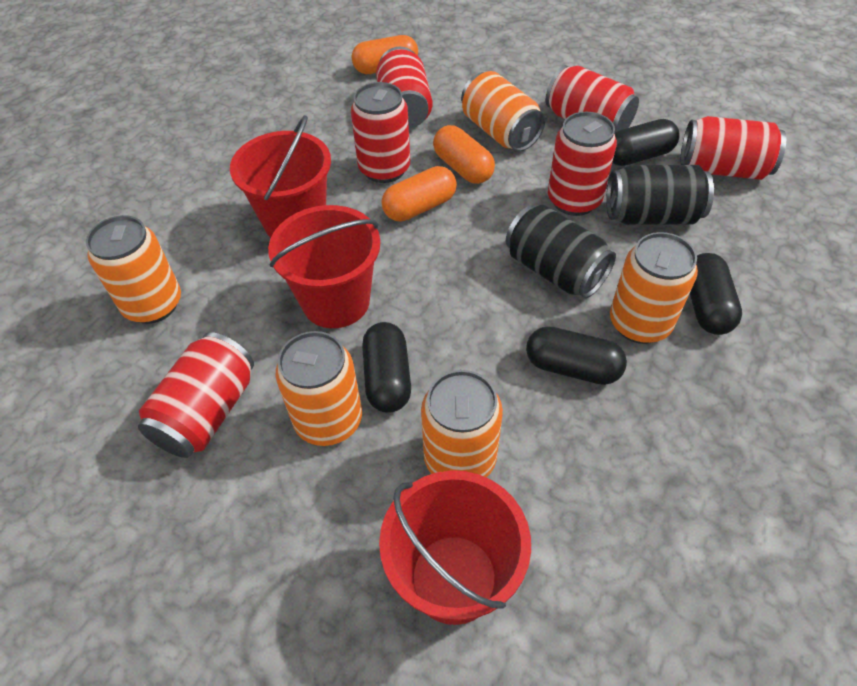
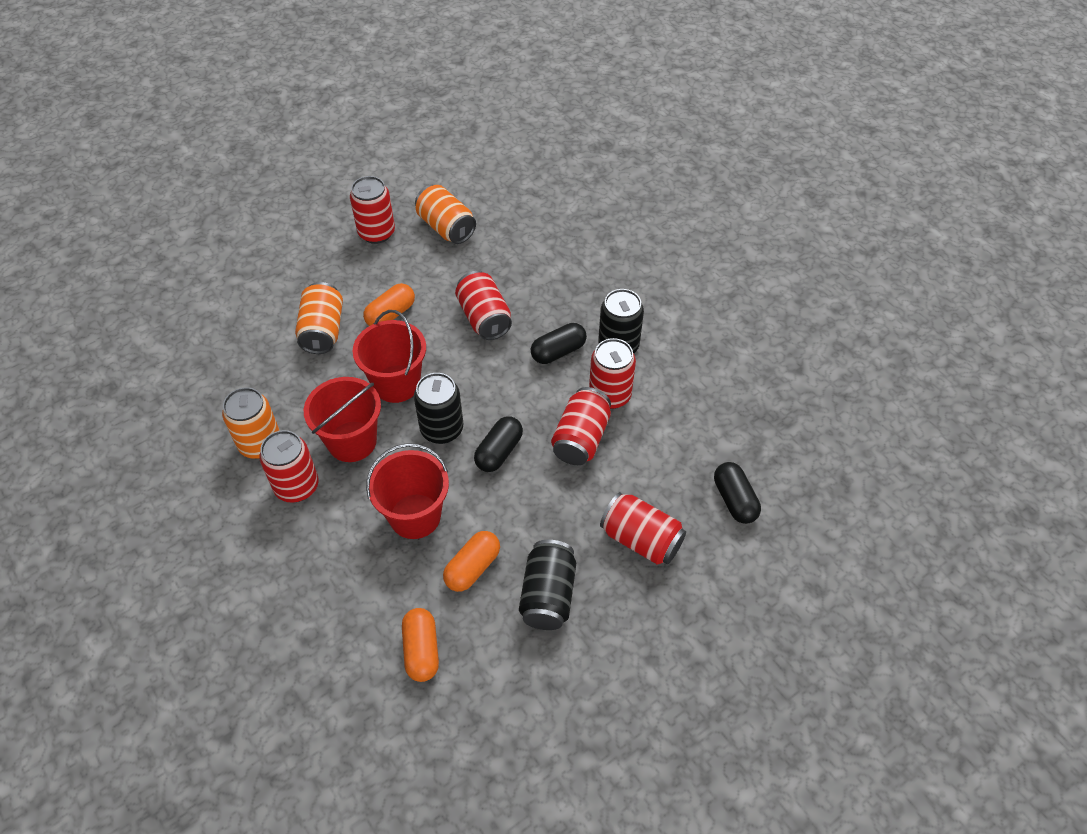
black can: 2 -> 3
black capsule: 4 -> 3
orange can: 5 -> 3

